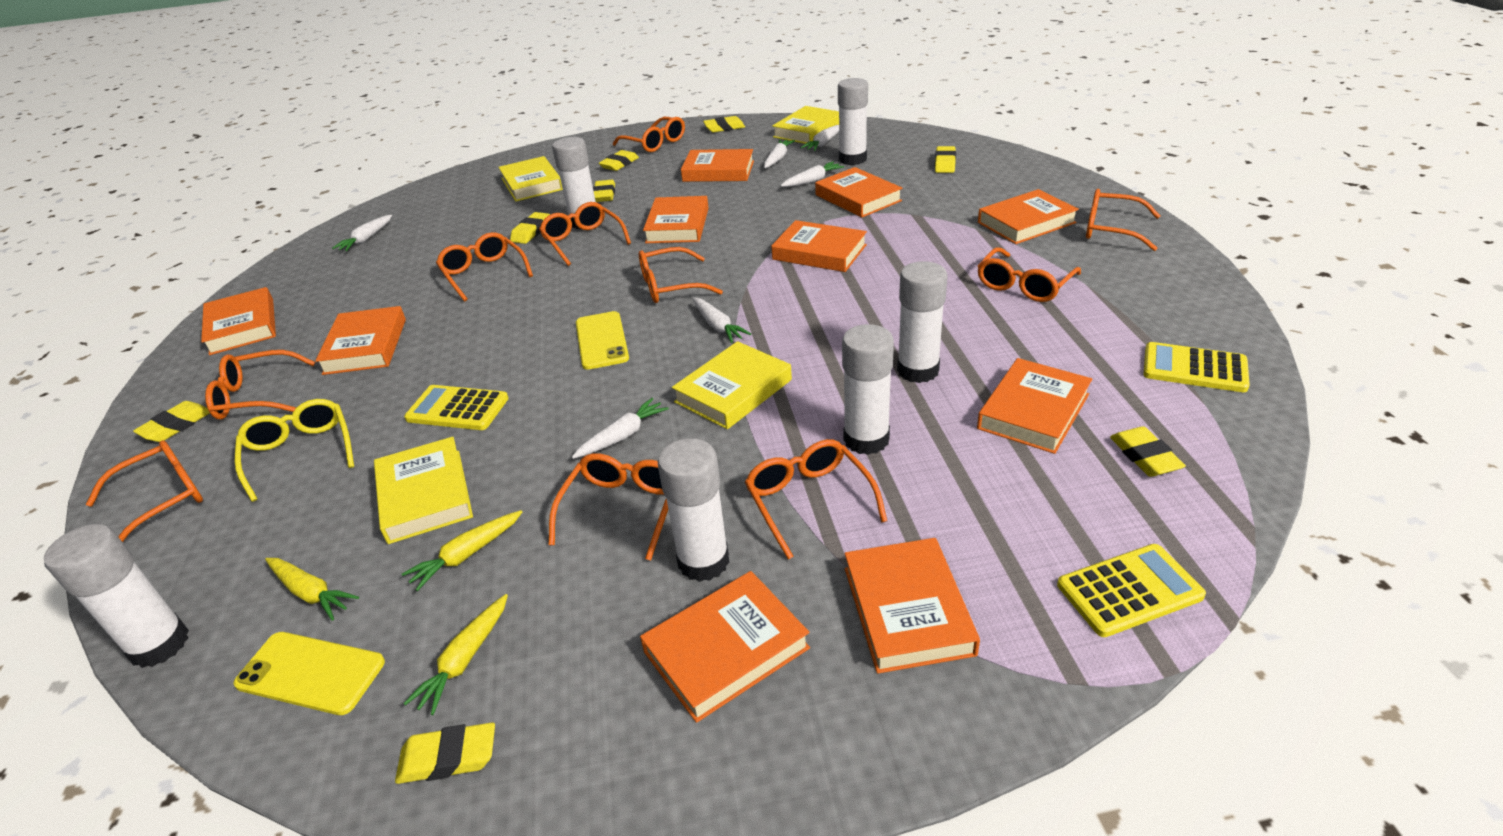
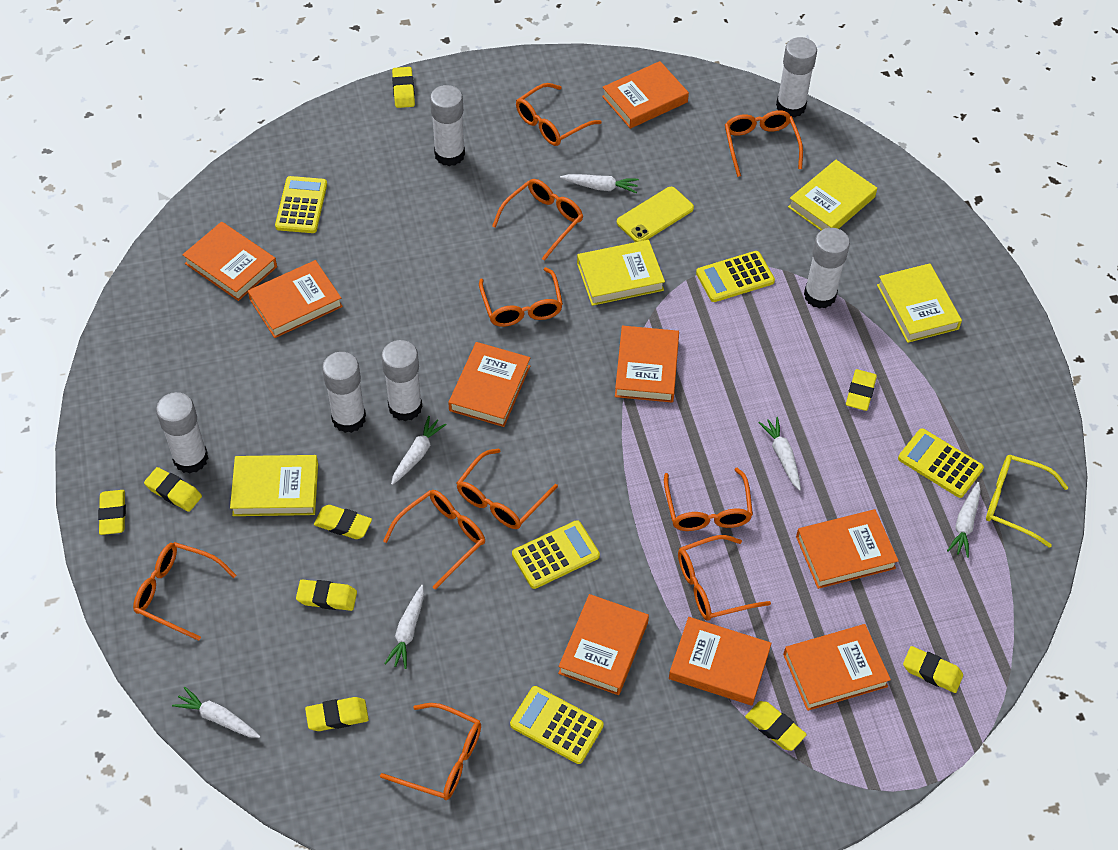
orange book: 10 -> 9
yellow calculator: 3 -> 5
yellow carrot: 3 -> 0
yellow eraser: 8 -> 9
yellow phone: 2 -> 1

